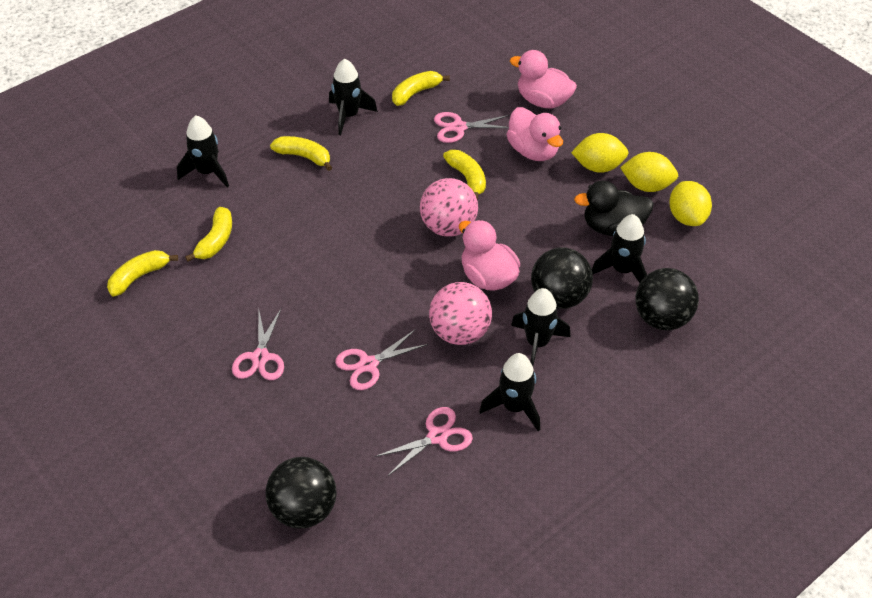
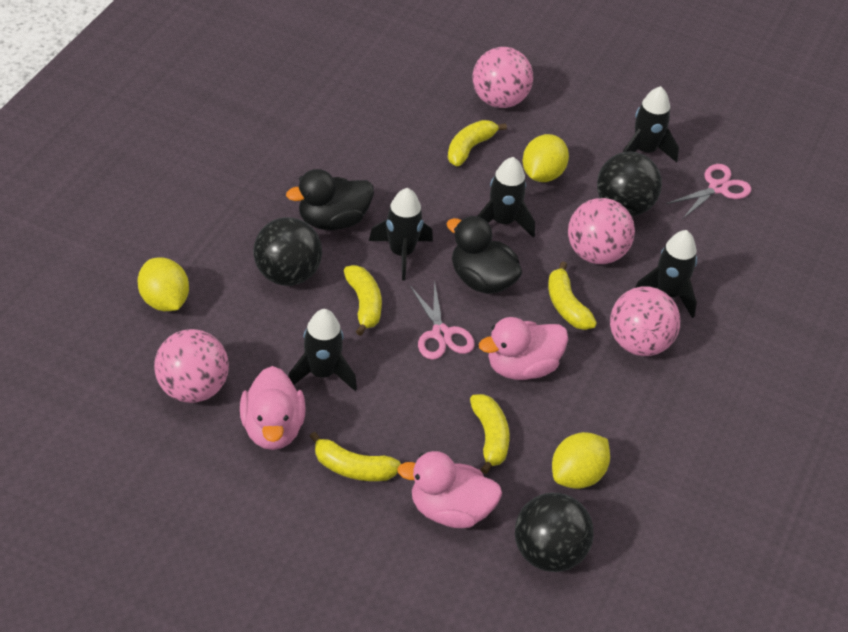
black duck: 1 -> 2
pink ball: 2 -> 4
pink scissors: 4 -> 2

